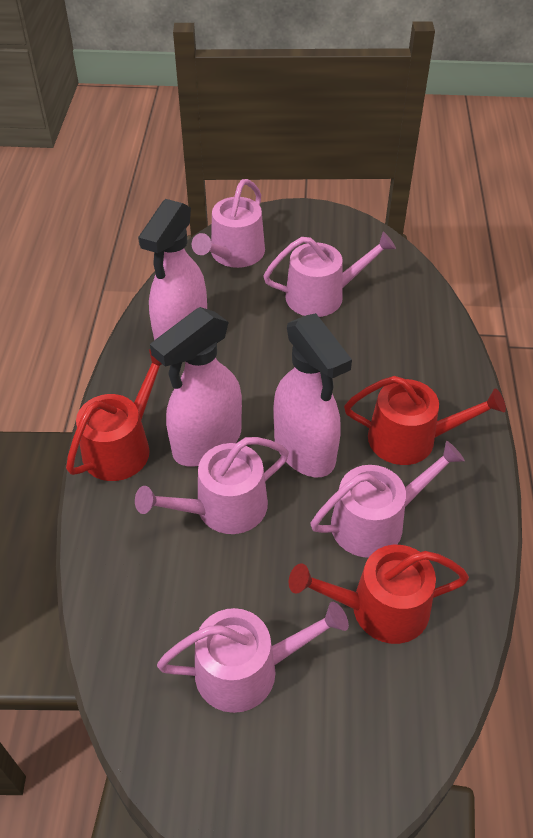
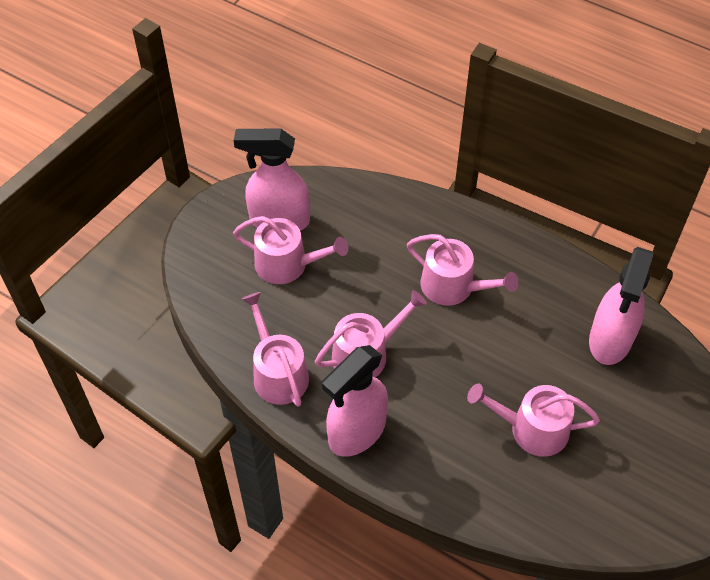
red watering can: 3 -> 0

